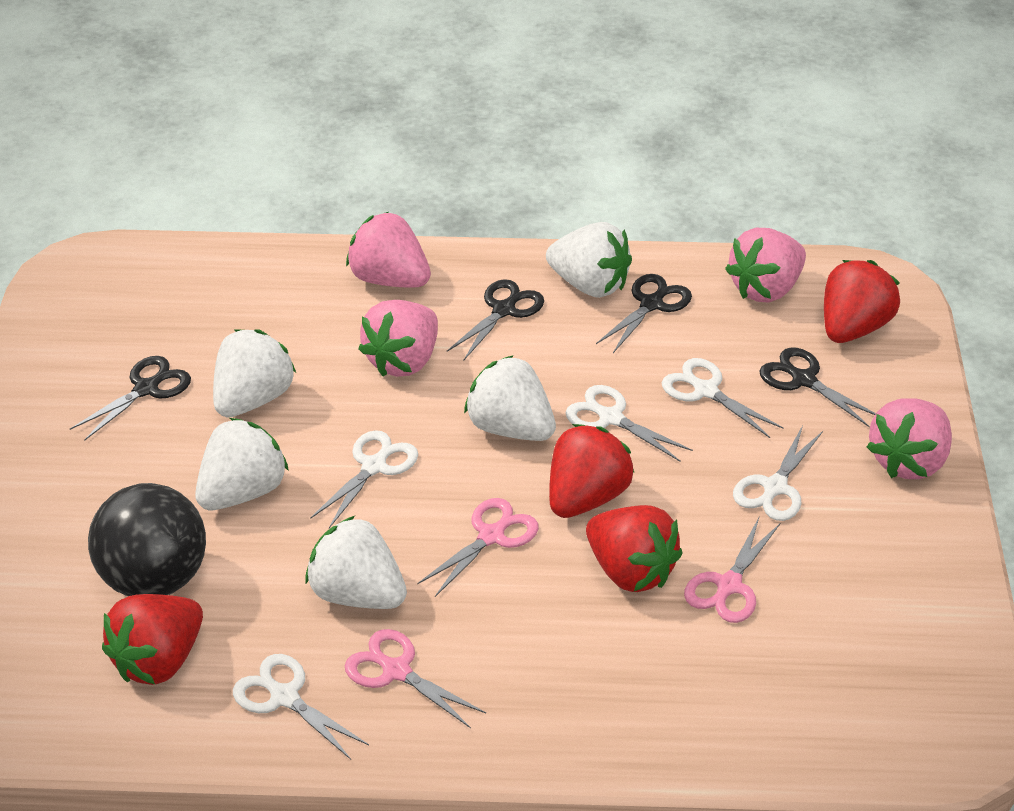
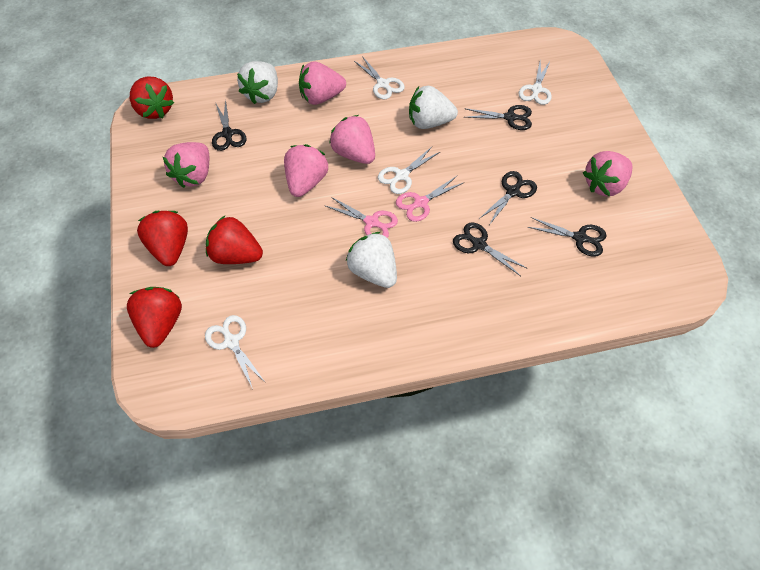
black ball: 1 -> 0
black scissors: 4 -> 5
pink scissors: 3 -> 2
pink strawberry: 4 -> 5
white scissors: 5 -> 4
white strawberry: 5 -> 3

